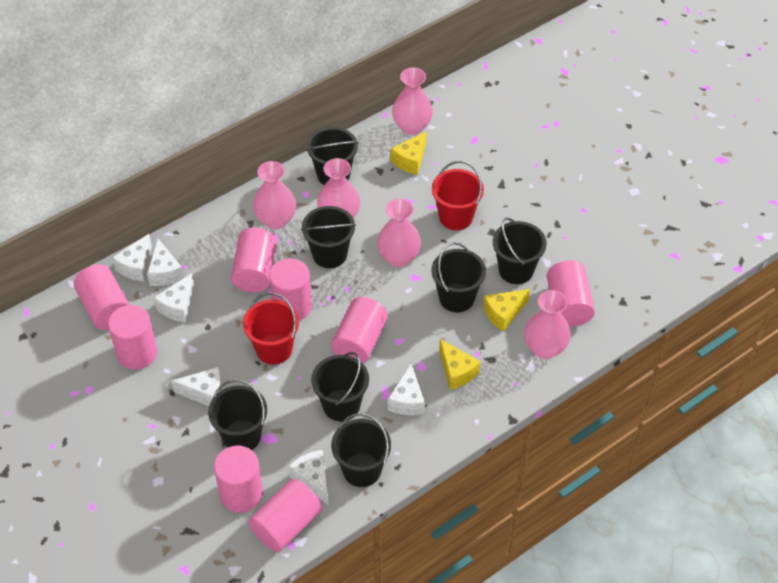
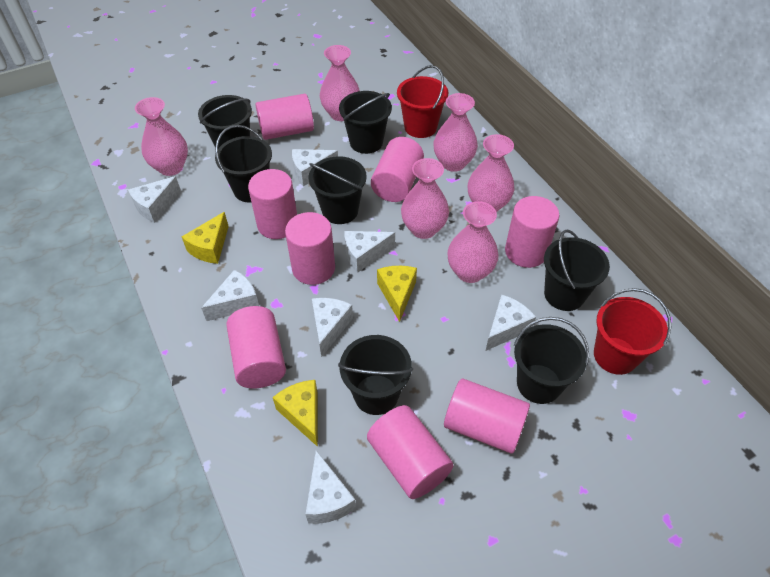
pink vase: 5 -> 6
white cheese: 6 -> 7

